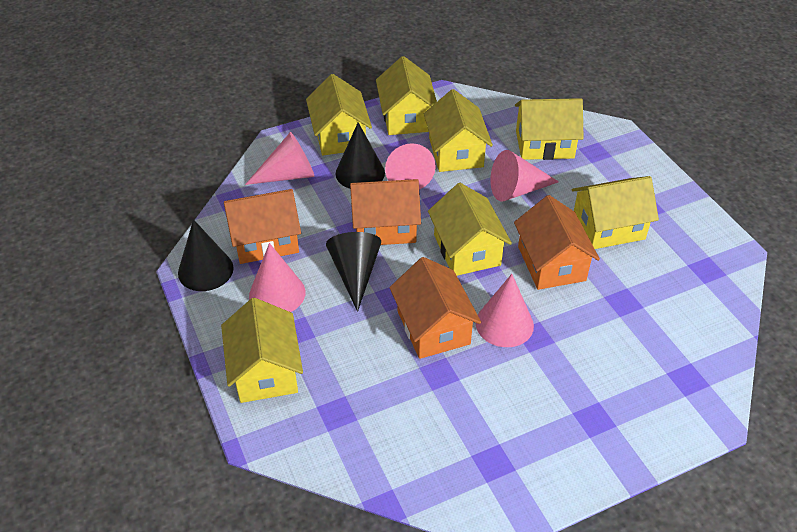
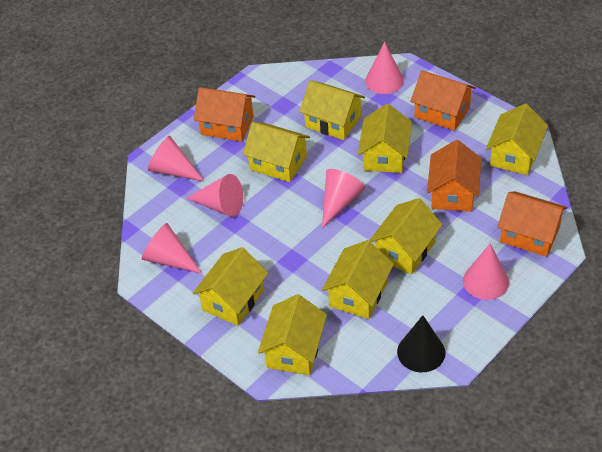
black cone: 3 -> 1
pink cone: 5 -> 6
yellow house: 7 -> 8

